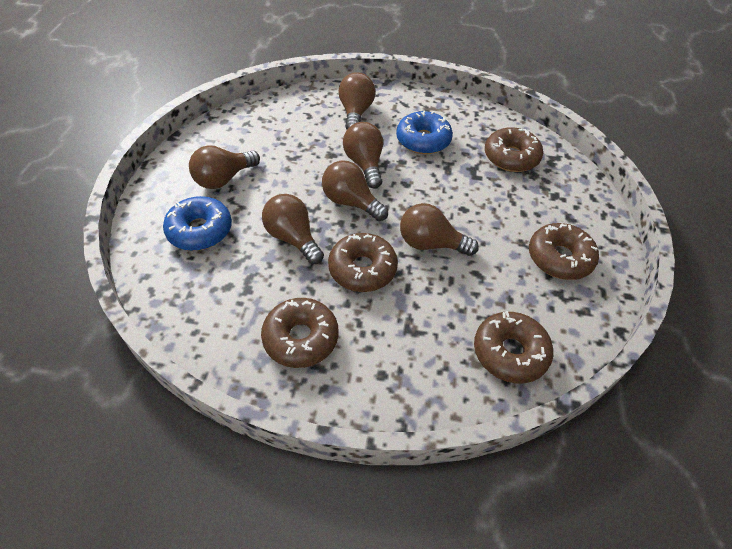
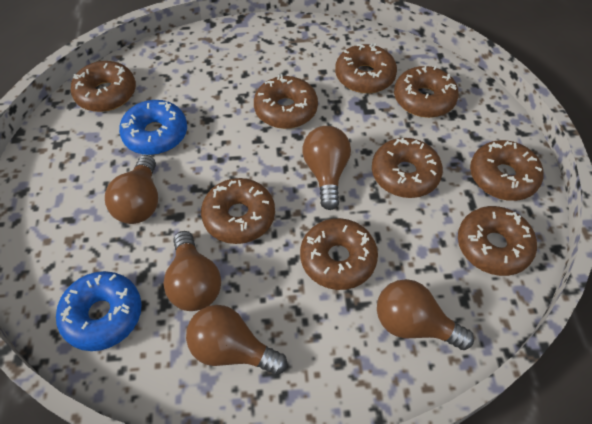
brown donut: 5 -> 9
brown light bulb: 6 -> 5

